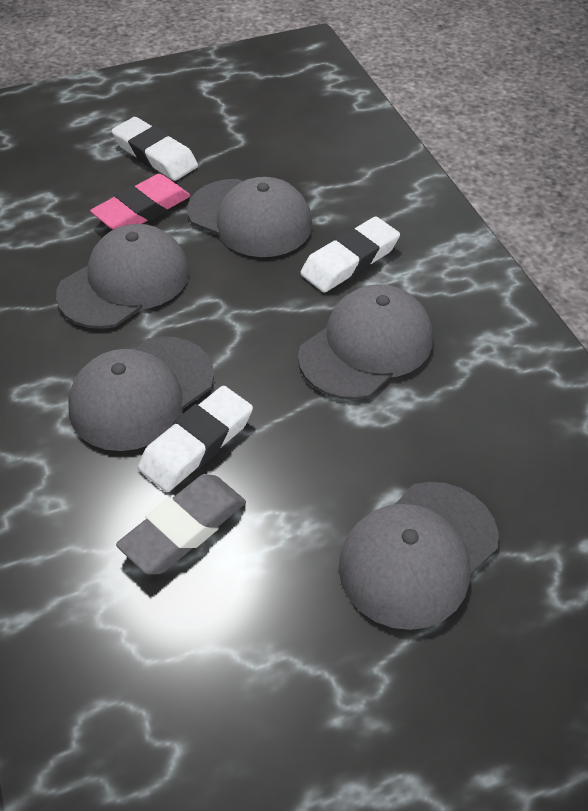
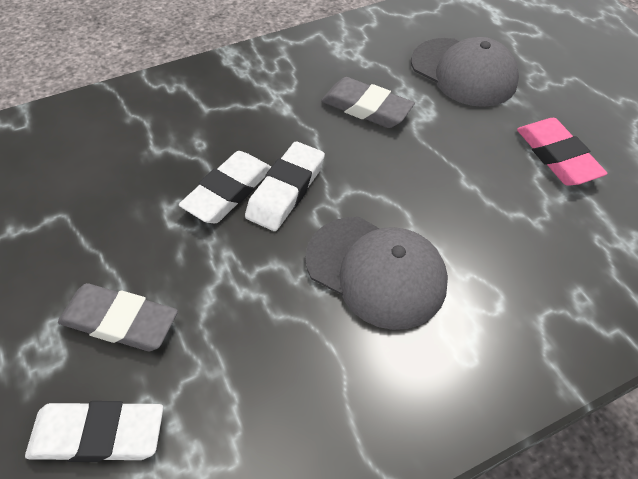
grey cap: 5 -> 2
grey eraser: 1 -> 2

